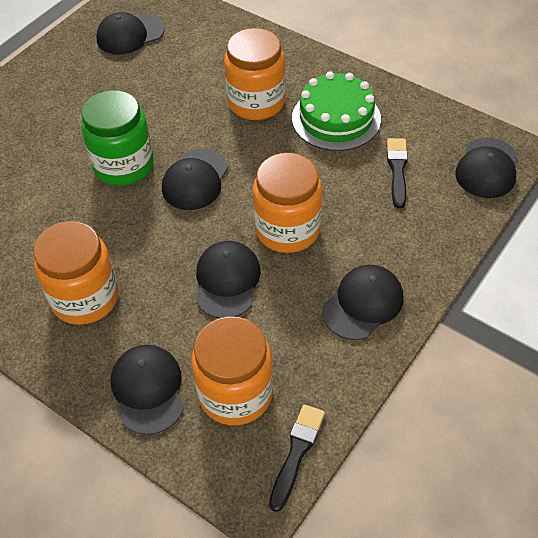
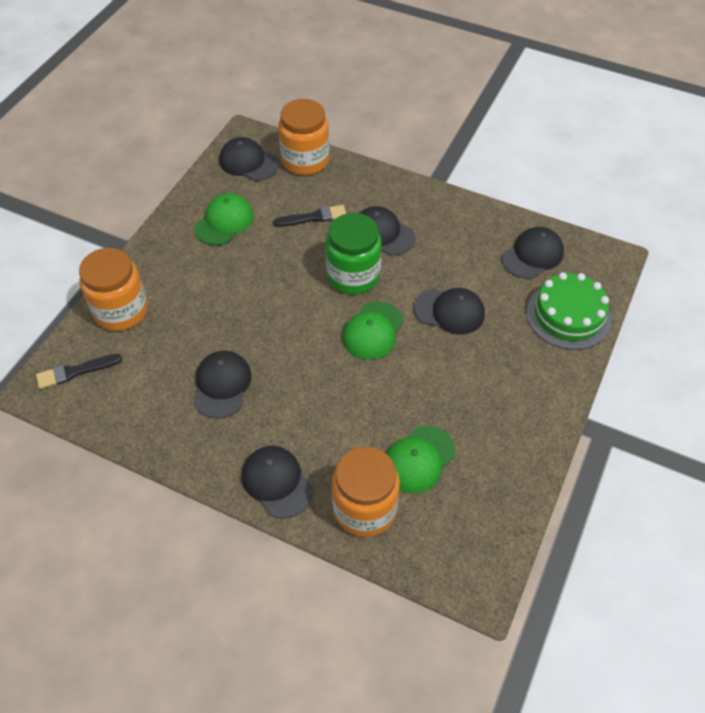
green cap: 0 -> 3
orange jar: 4 -> 3

